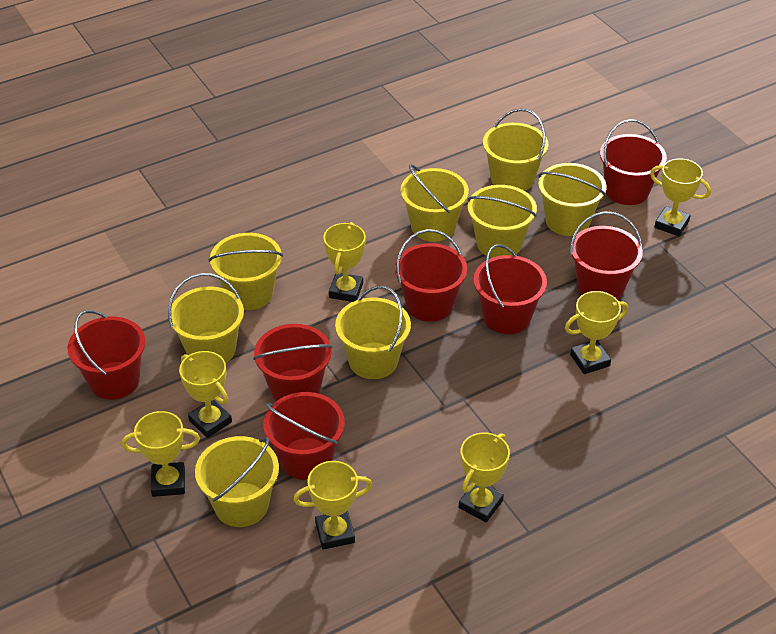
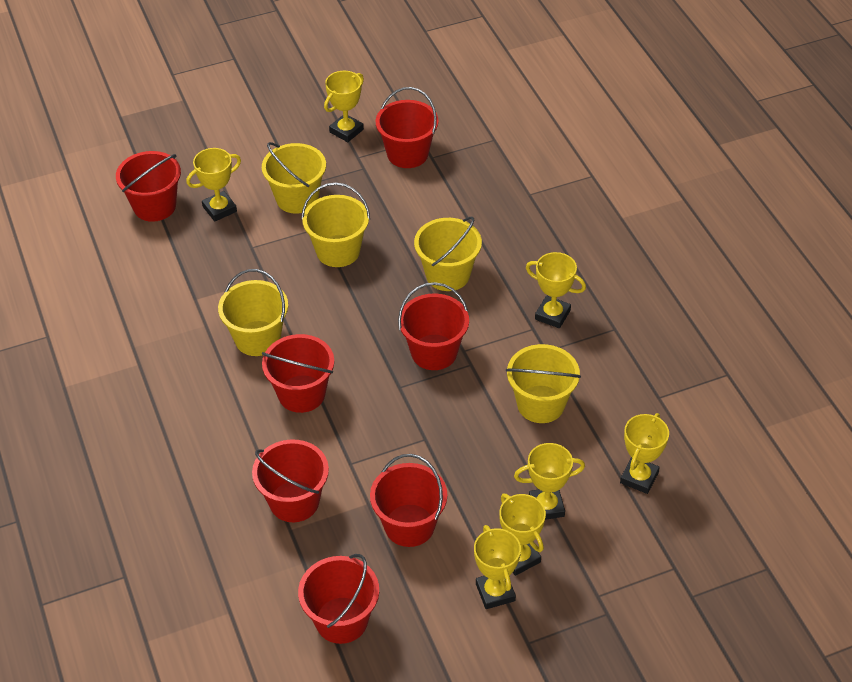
yellow bucket: 8 -> 5

